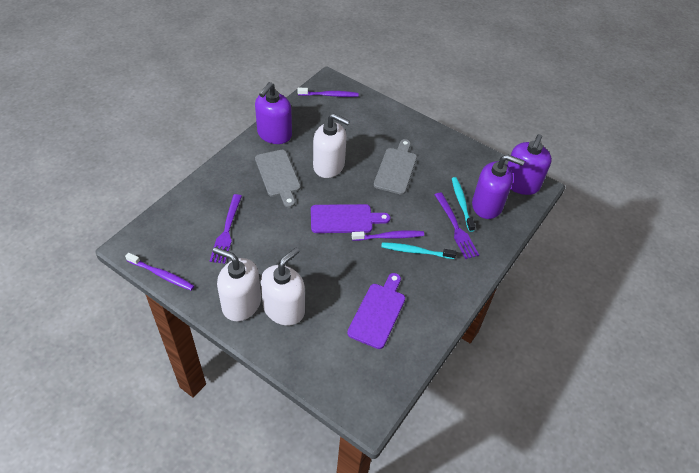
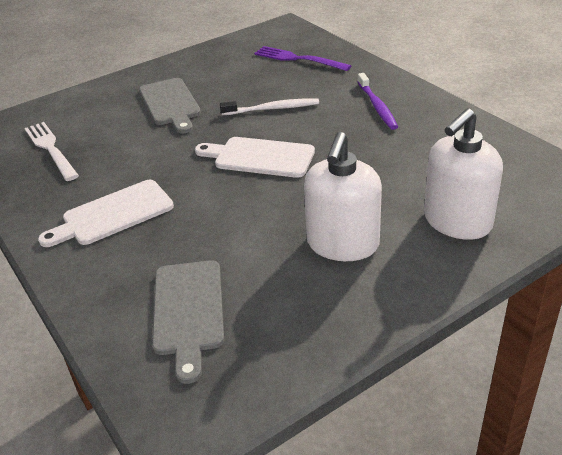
purple cutting board: 2 -> 0
purple fork: 2 -> 1
purple soap dispenser: 3 -> 0
purple toothbrush: 3 -> 1
turquoise toothbrush: 2 -> 0
white cutting board: 0 -> 2
white fork: 0 -> 1
white soap dispenser: 3 -> 2
white toothbrush: 0 -> 1

